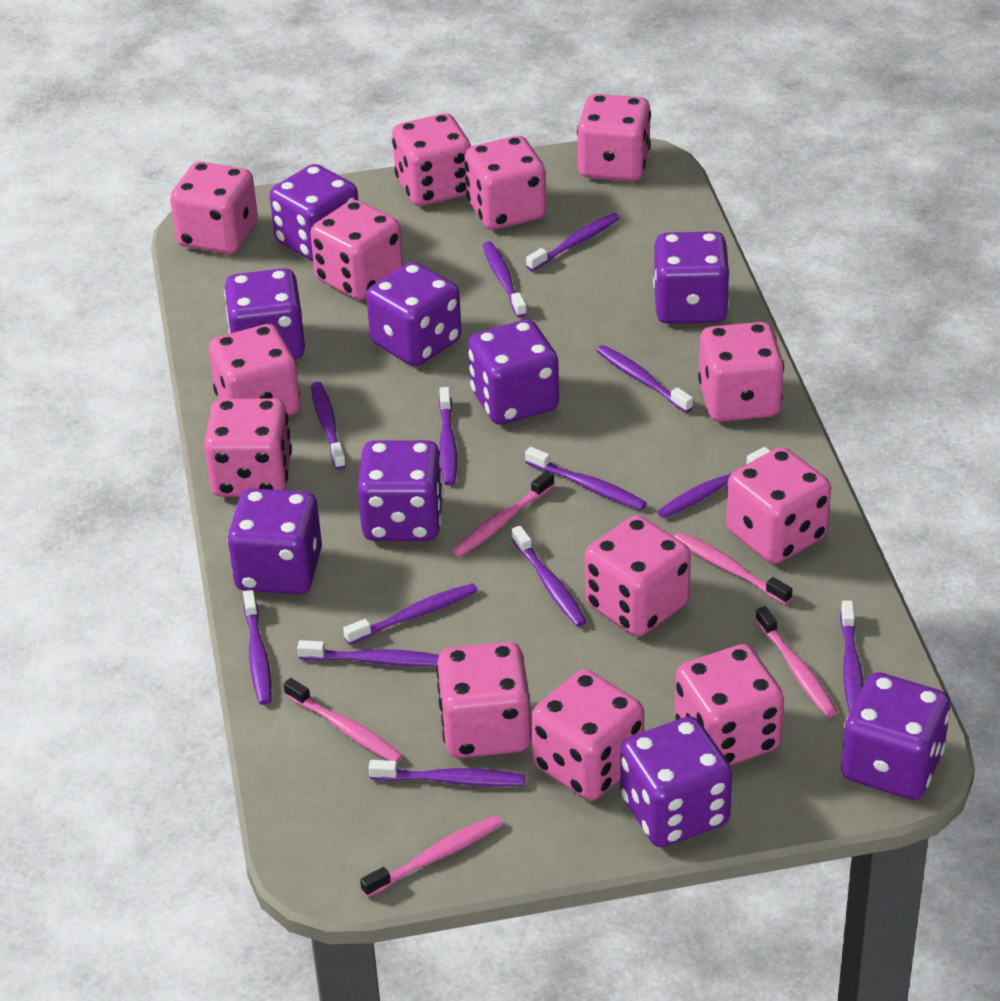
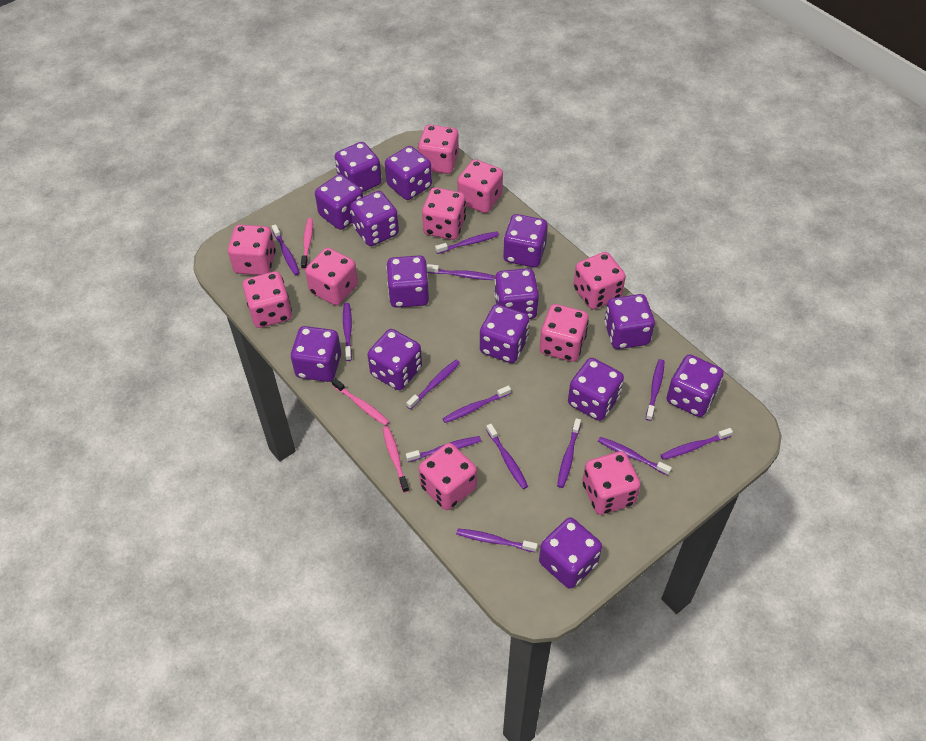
pink dice: 13 -> 10
pink toothbrush: 5 -> 3
purple dice: 9 -> 14

